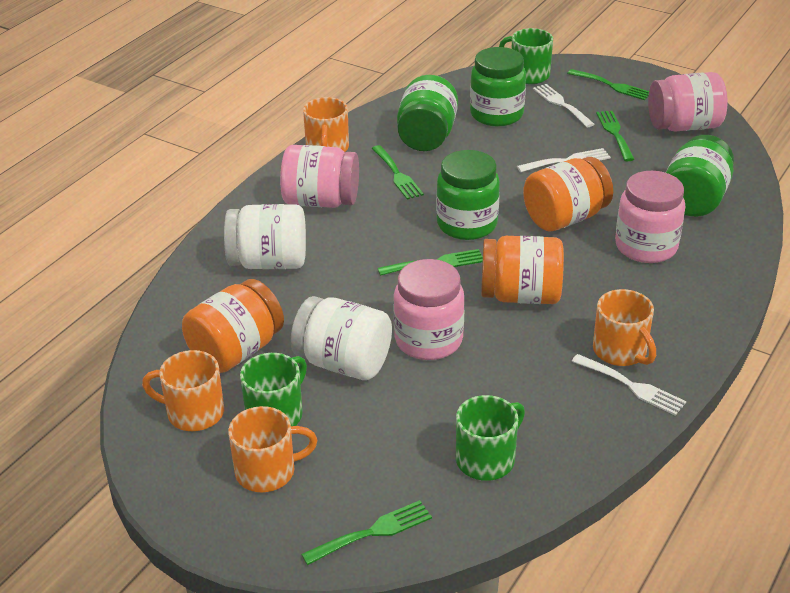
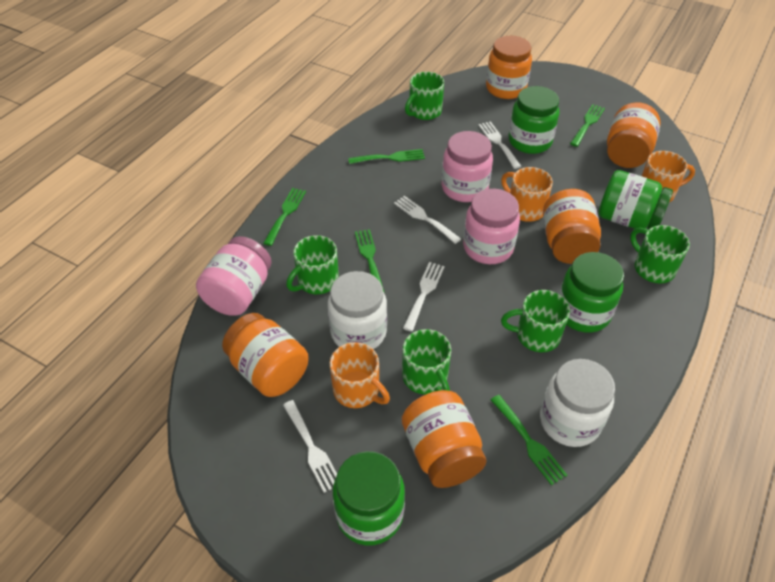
green mug: 3 -> 5
orange jar: 3 -> 5
orange mug: 4 -> 3
pink jar: 4 -> 3
white fork: 3 -> 4

